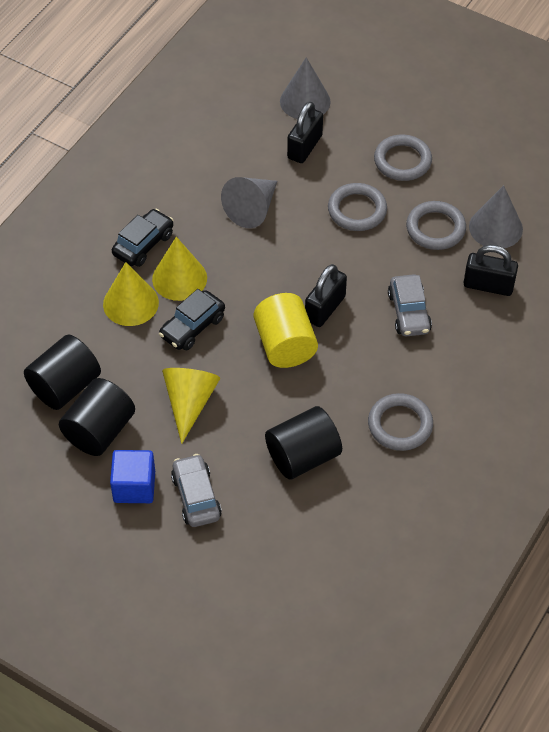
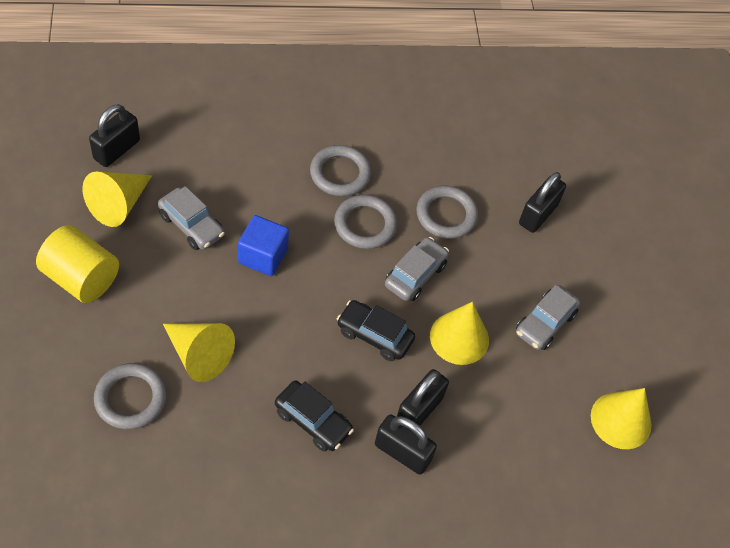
black cylinder: 3 -> 0
black padlock: 3 -> 4
grey car: 2 -> 3
grey cone: 3 -> 0
yellow cone: 3 -> 4

